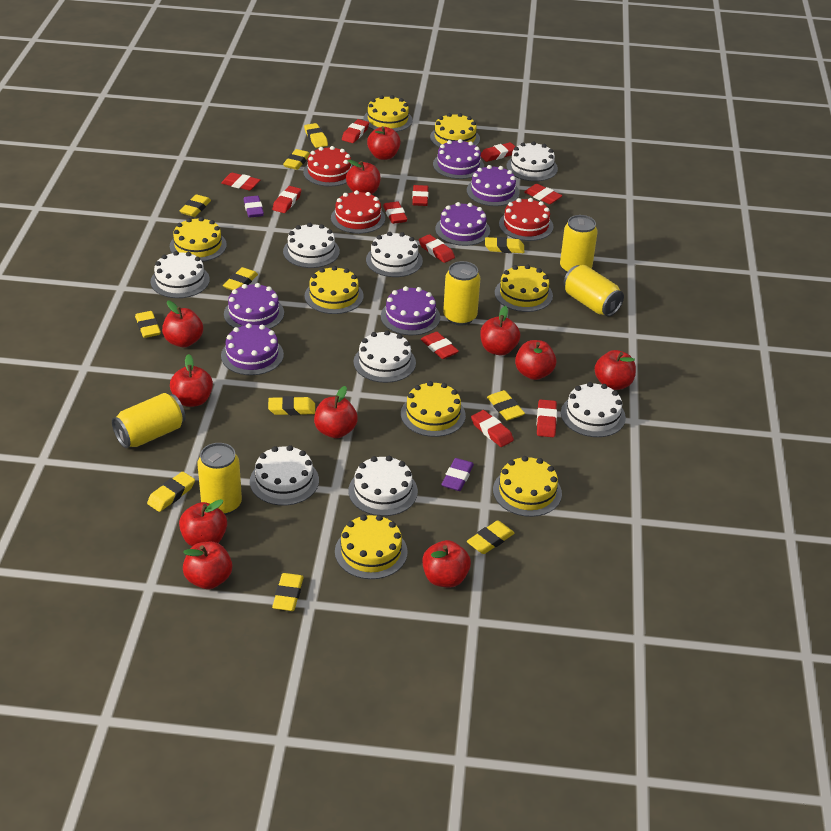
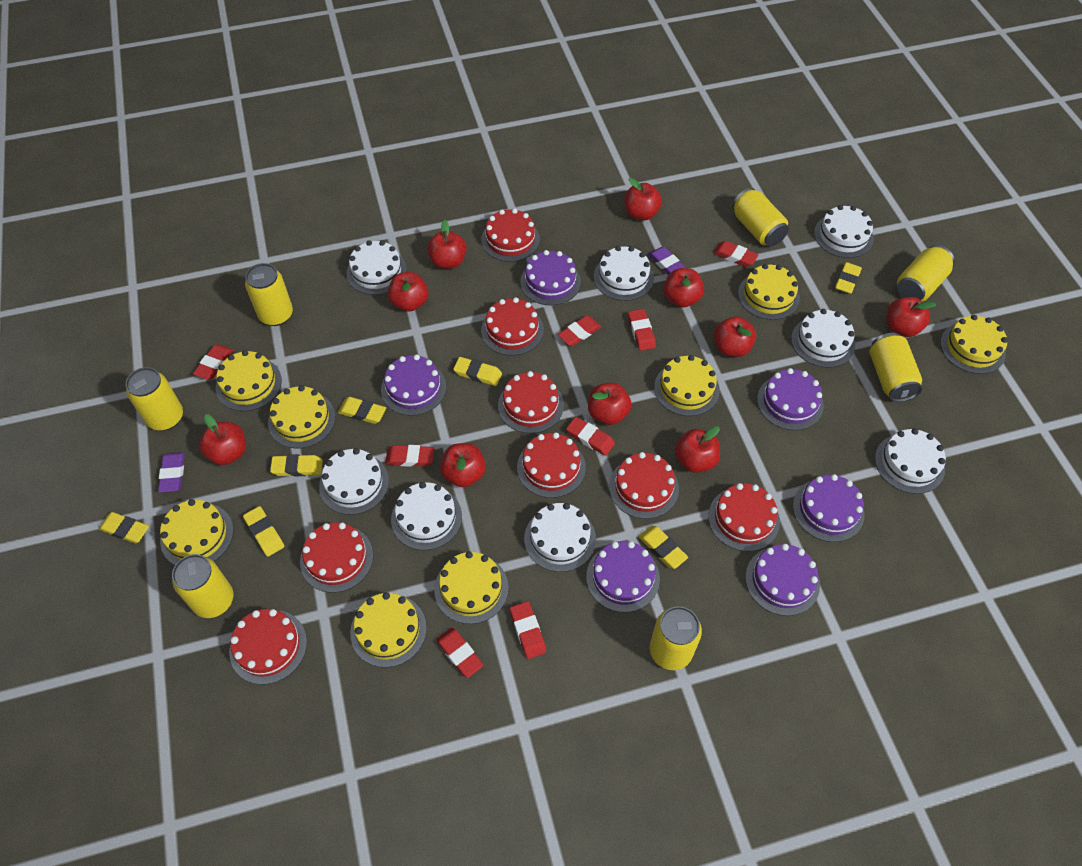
red apple: 11 -> 10
red cake: 3 -> 8
red eraser: 11 -> 8
yellow can: 5 -> 7
yellow eraser: 11 -> 7

